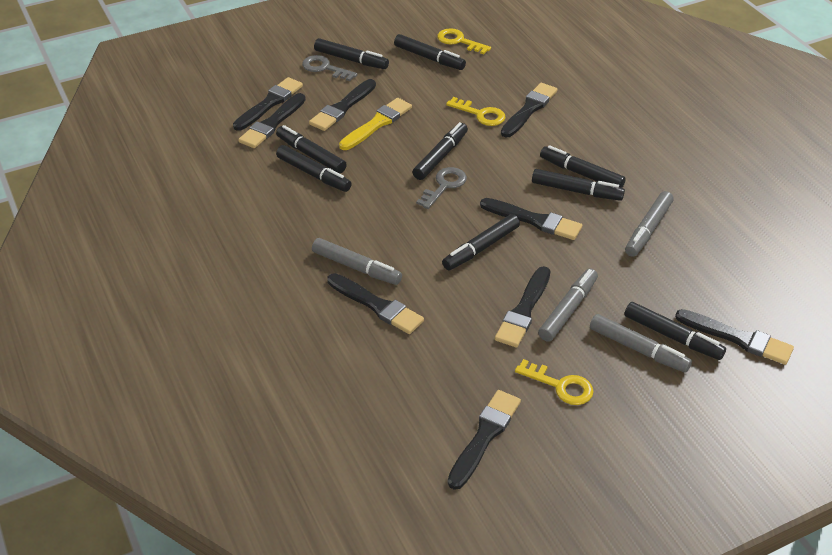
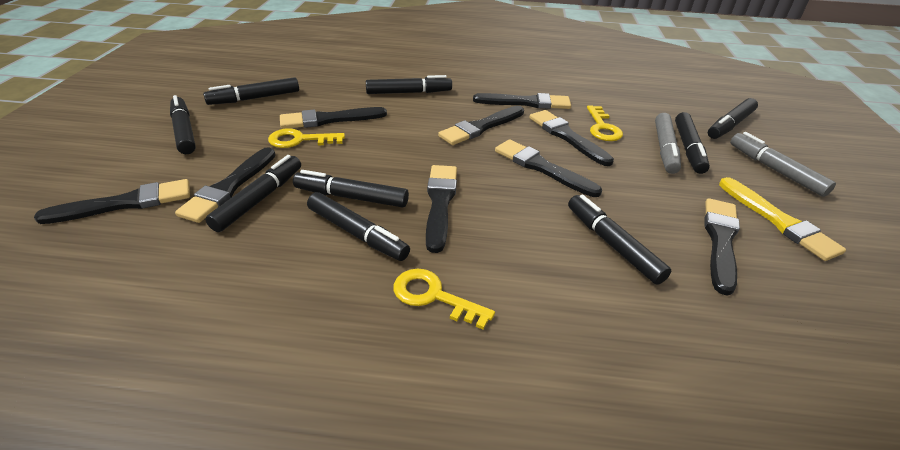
grey key: 2 -> 0
grey marker: 4 -> 2

